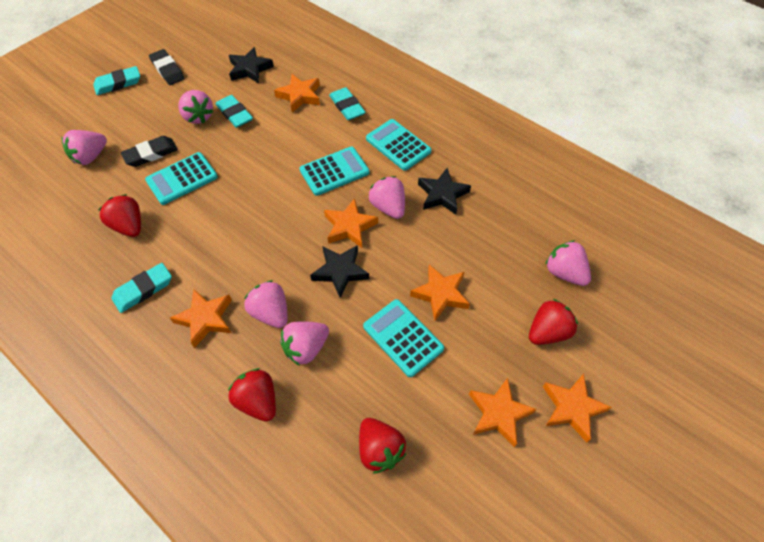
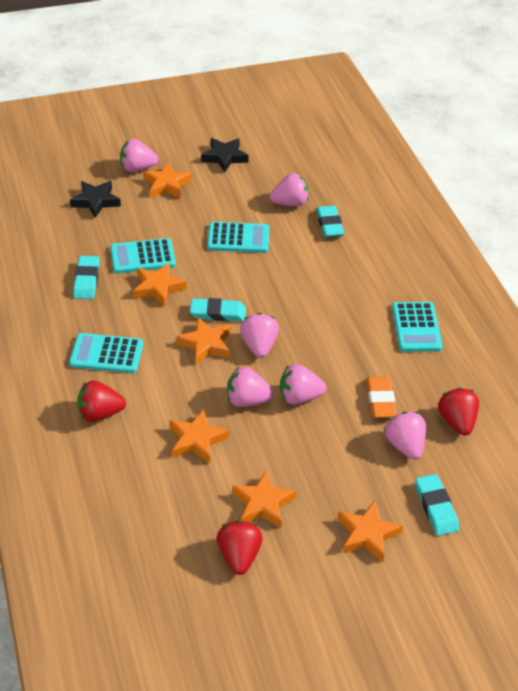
black eraser: 2 -> 0
black star: 3 -> 2
orange eraser: 0 -> 1
red strawberry: 4 -> 3

